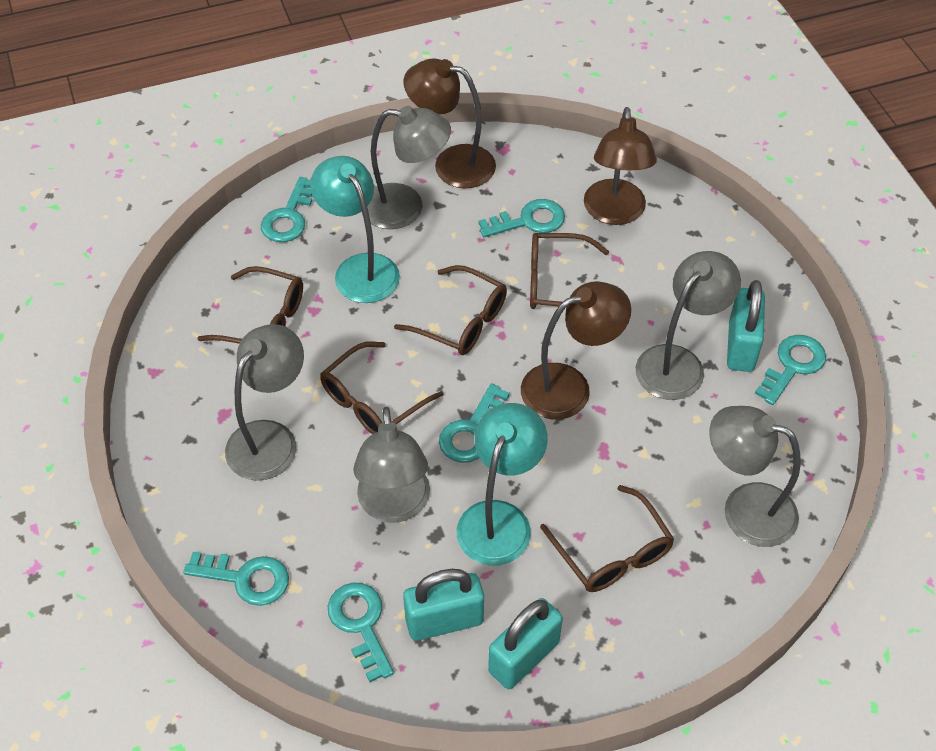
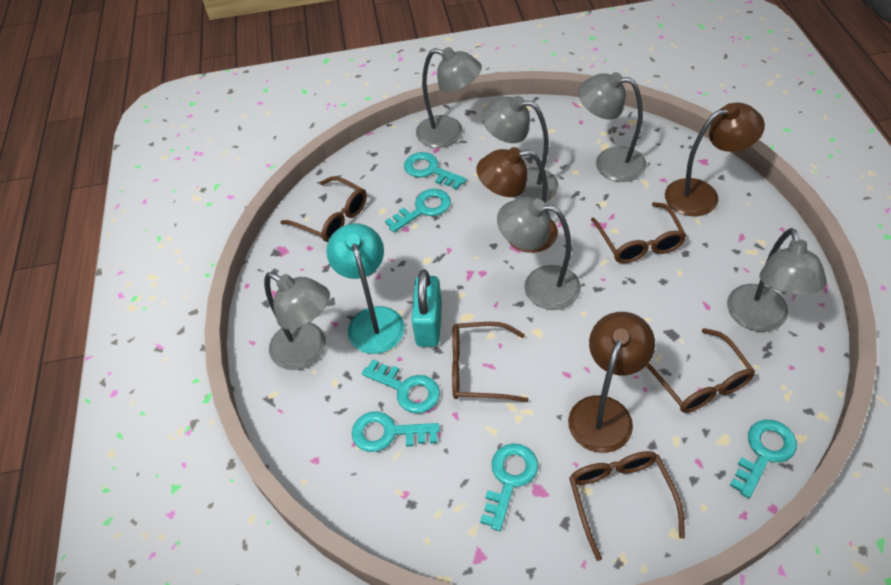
grey lamp: 5 -> 6
turquoise lamp: 2 -> 1
turquoise padlock: 3 -> 1

